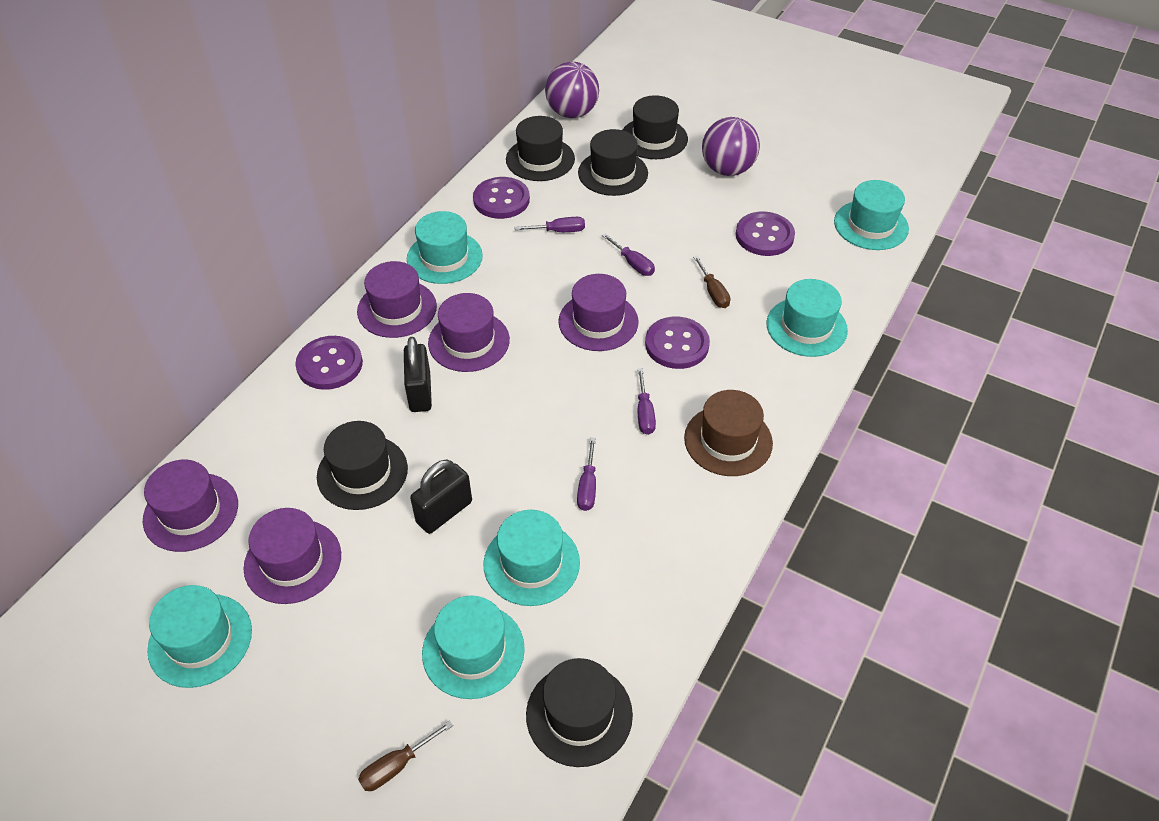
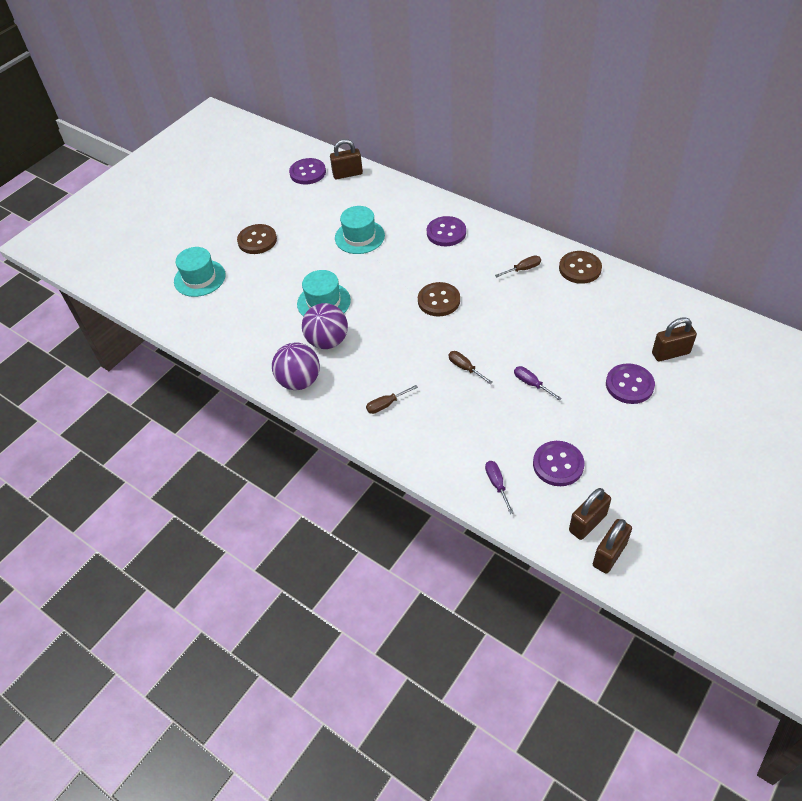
black hat: 5 -> 0
black padlock: 2 -> 0
brown button: 0 -> 3
brown hat: 1 -> 0
brown padlock: 0 -> 4
brown screwdriver: 2 -> 3
purple hat: 5 -> 0
purple screwdriver: 4 -> 2
turquoise hat: 6 -> 3

